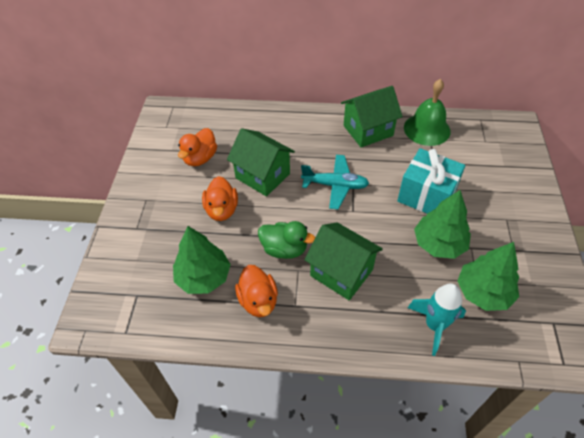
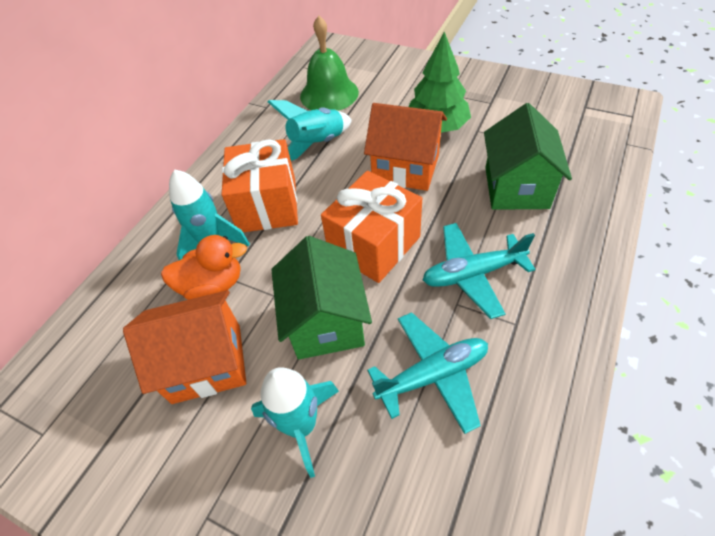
green duck: 1 -> 0
green house: 3 -> 2
green tree: 3 -> 1
orange duck: 3 -> 1
orange gift: 0 -> 2
orange house: 0 -> 2
turquoise gift: 1 -> 0
turquoise plane: 1 -> 2
turquoise rocket: 1 -> 3

